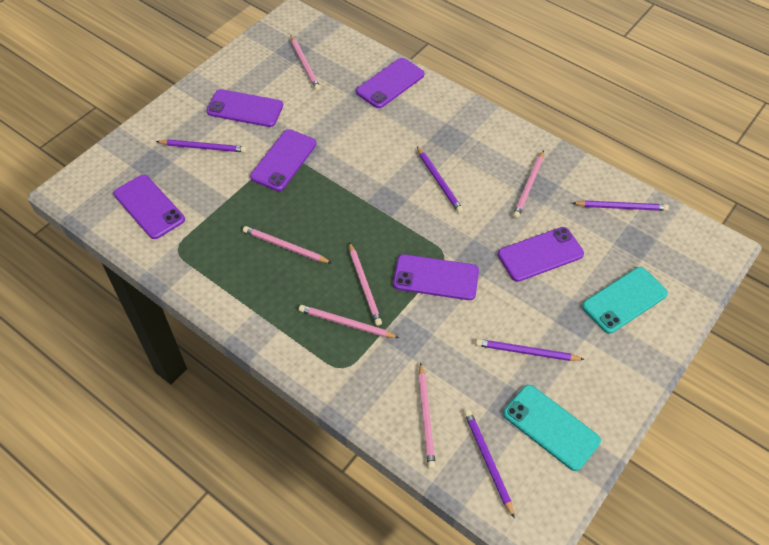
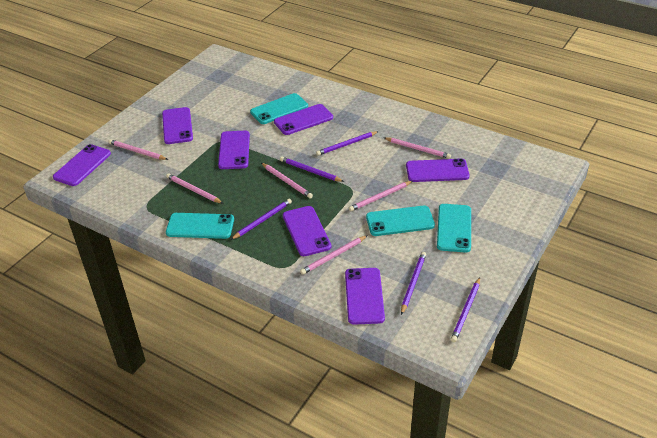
purple phone: 6 -> 7
turquoise phone: 2 -> 4

